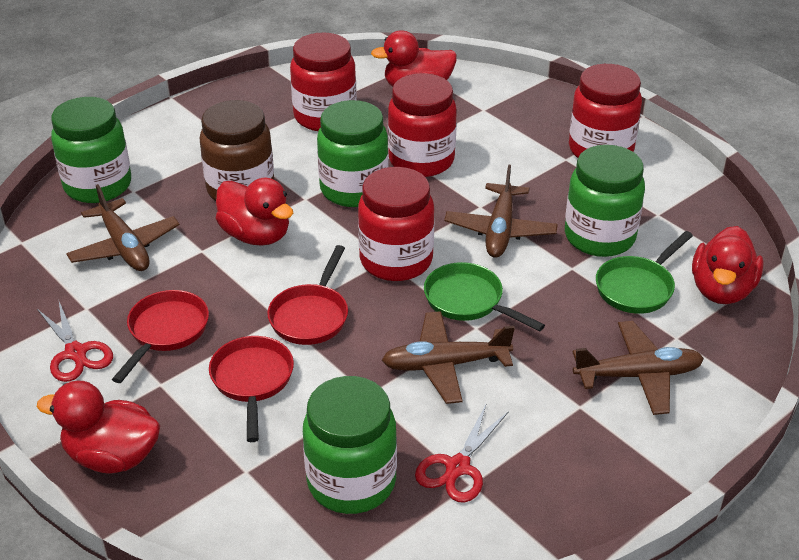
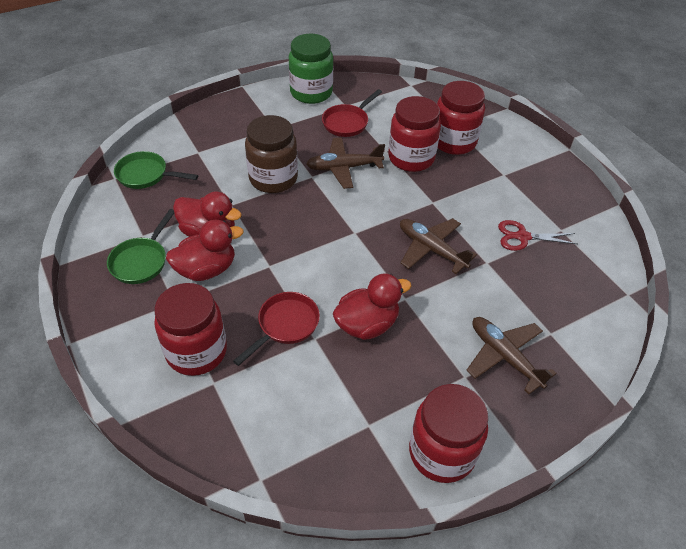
brown plane: 4 -> 3
green jar: 4 -> 1
red duck: 4 -> 3
red pan: 3 -> 2
red scissors: 2 -> 1

